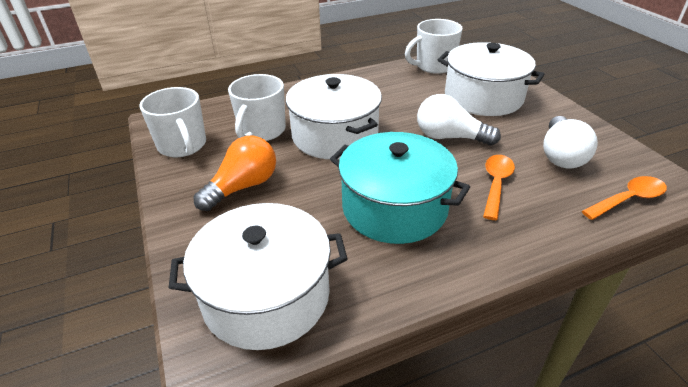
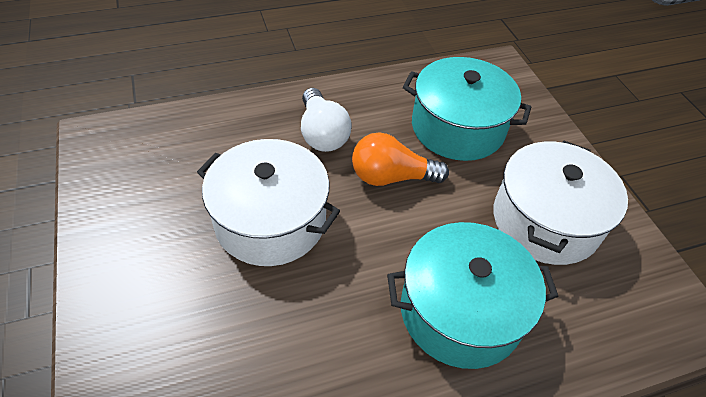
orange spoon: 2 -> 0
turquoise pot: 1 -> 2
white light bulb: 2 -> 1
white mug: 3 -> 0
white pot: 3 -> 2

